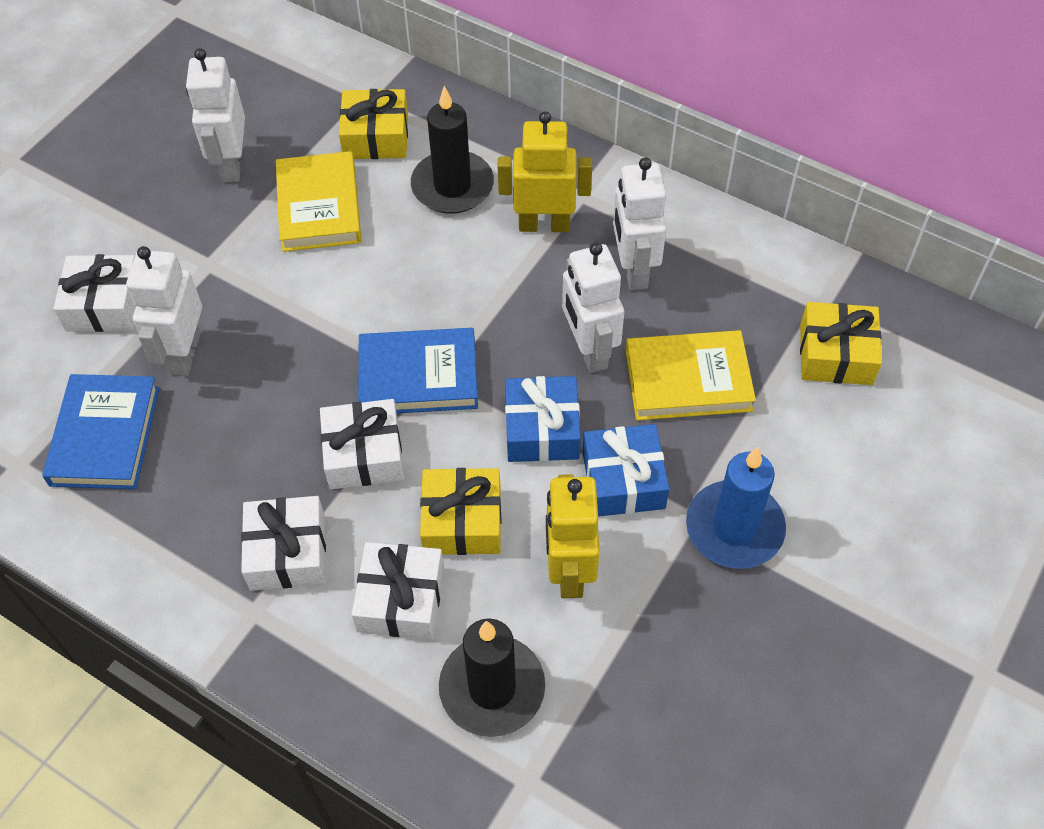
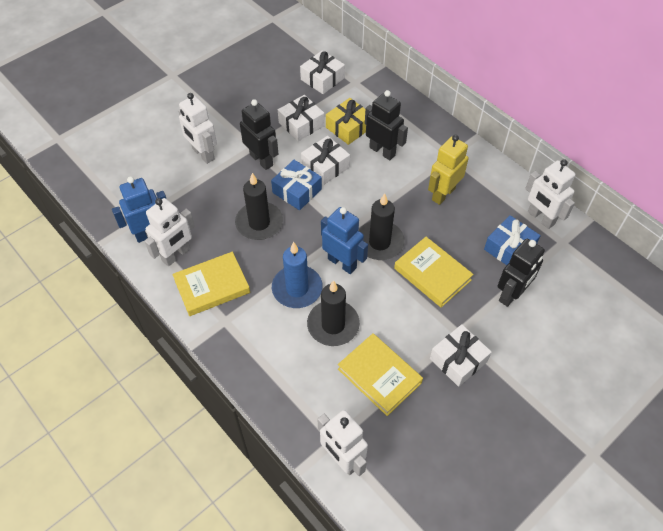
black candle: 2 -> 3
black robot: 0 -> 3
blue book: 2 -> 0
blue robot: 0 -> 2
yellow book: 2 -> 3
yellow gift: 3 -> 1
yellow robot: 2 -> 1

